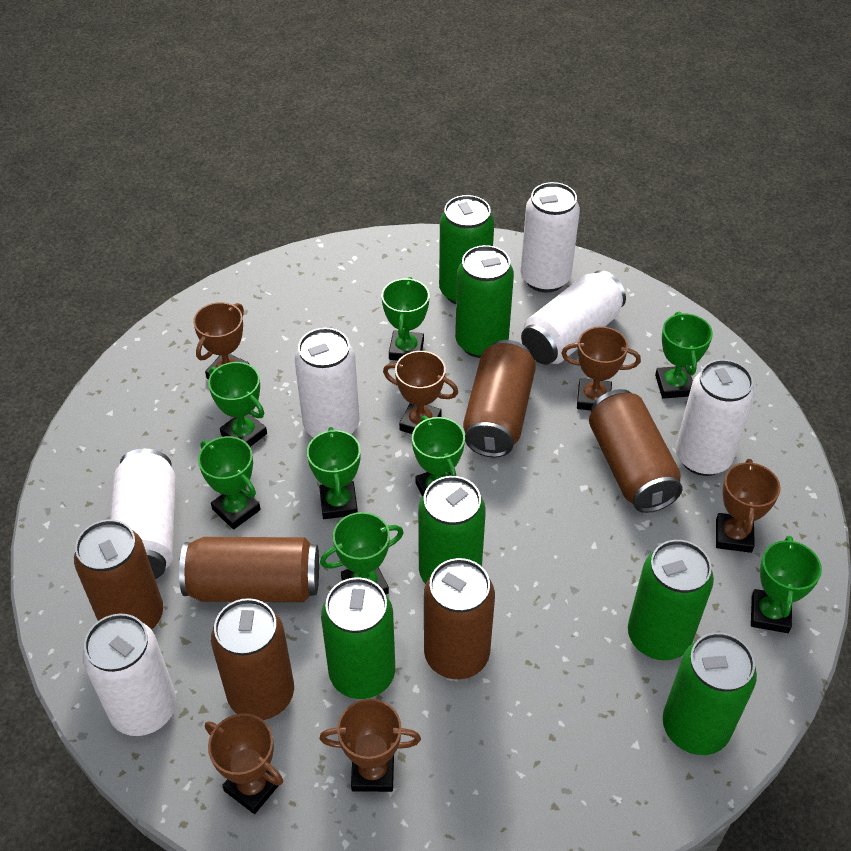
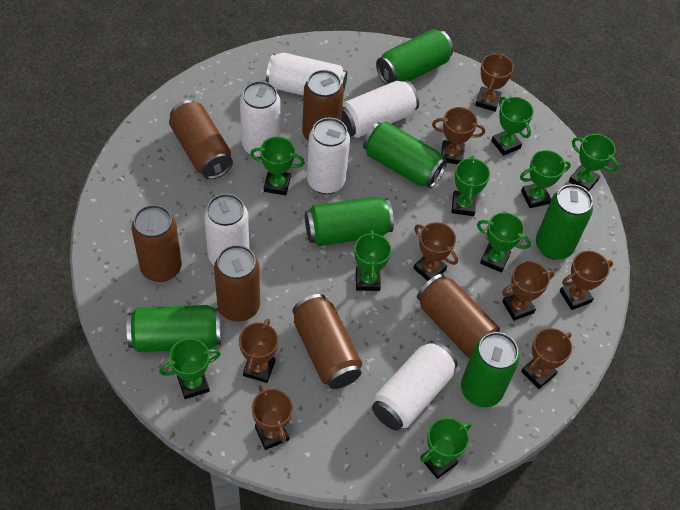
brown trophy: 6 -> 8
green trophy: 8 -> 9

